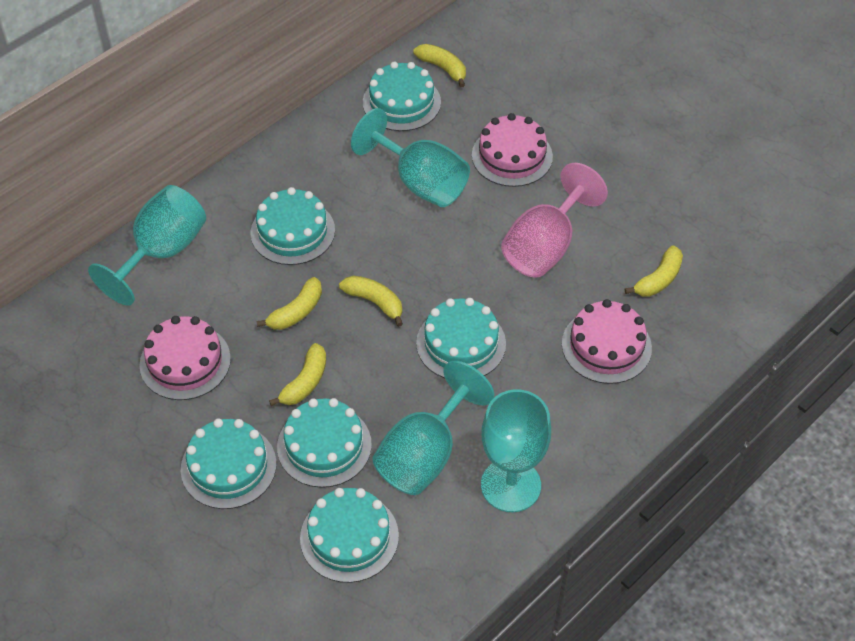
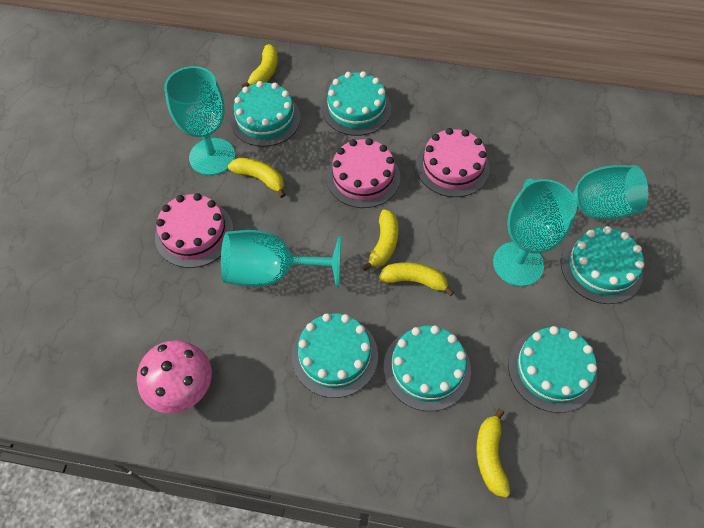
pink goblet: 1 -> 0
pink mushroom: 0 -> 1

